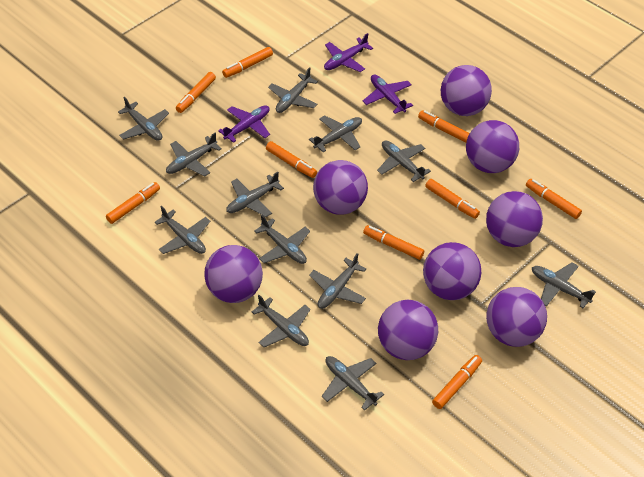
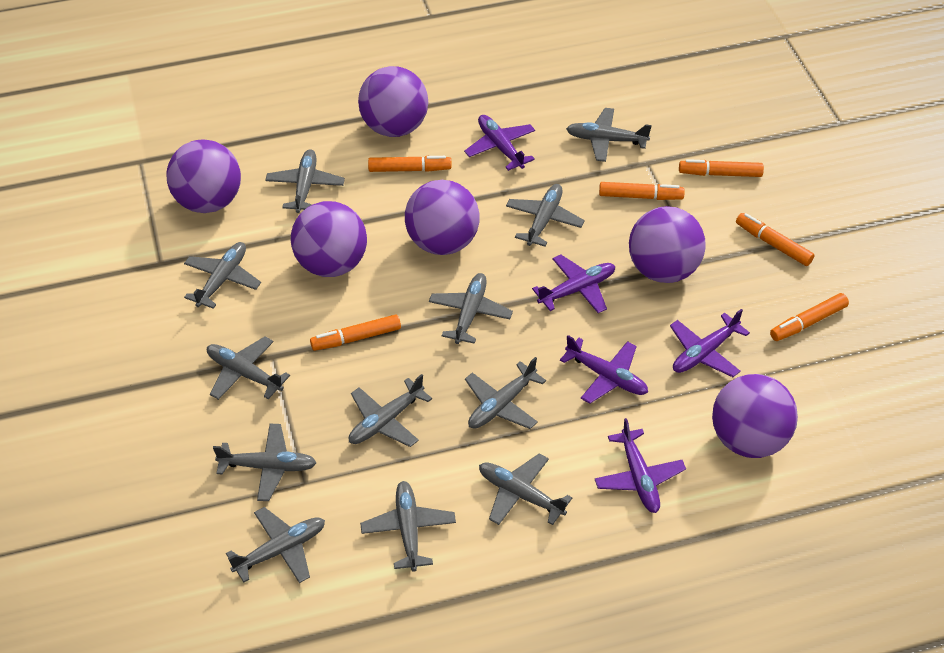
orange marker: 9 -> 6
purple ball: 8 -> 6
purple plane: 3 -> 5

